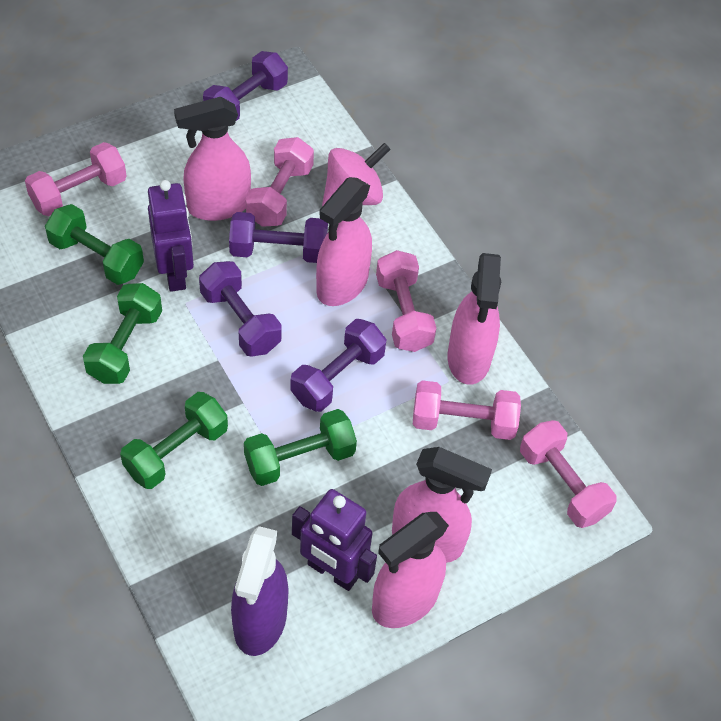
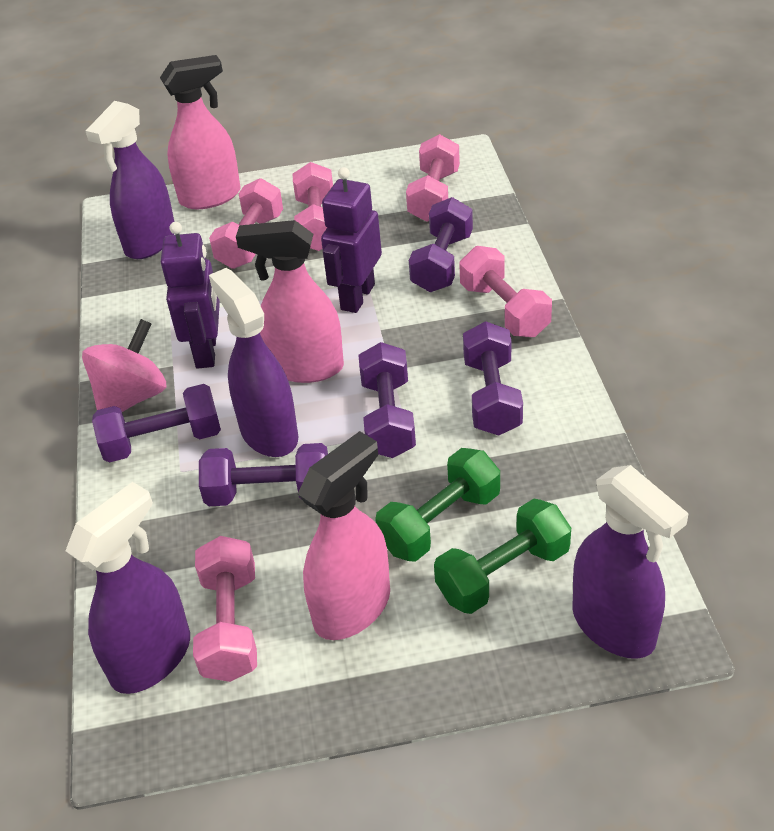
green dumbbell: 4 -> 2
pink spray bottle: 5 -> 3
purple dumbbell: 4 -> 5
purple spray bottle: 1 -> 4

